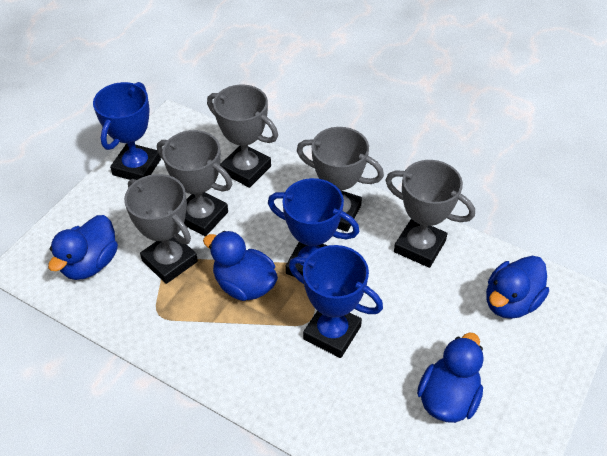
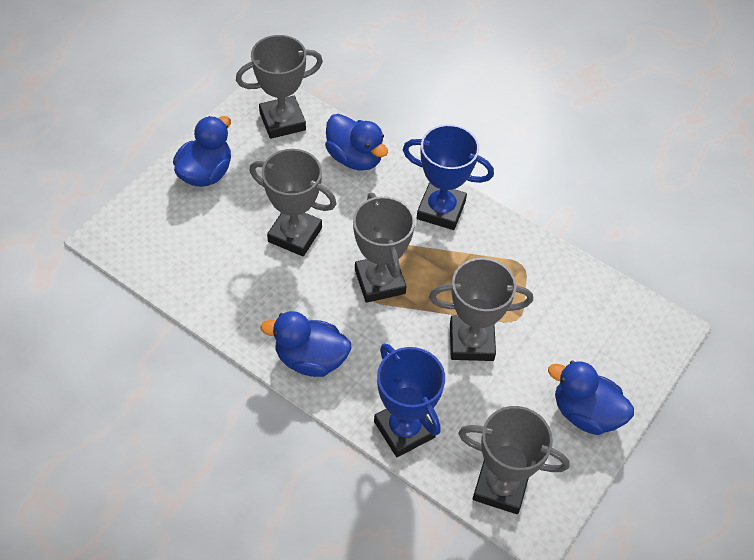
blue trophy: 3 -> 2

